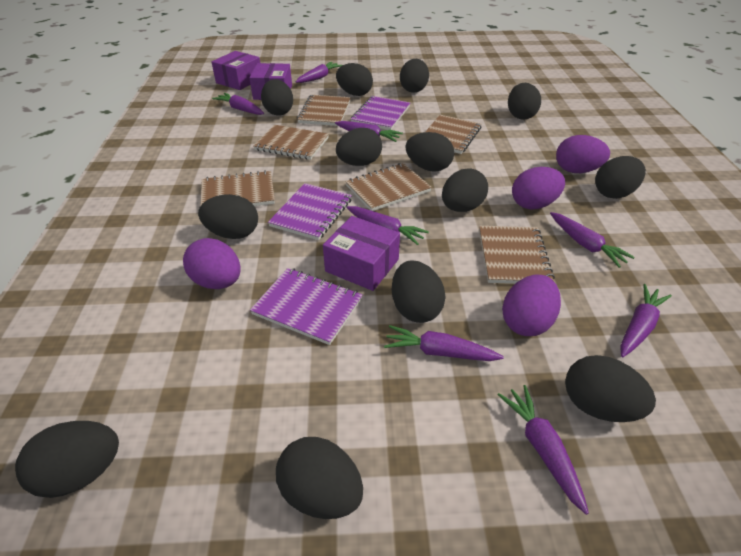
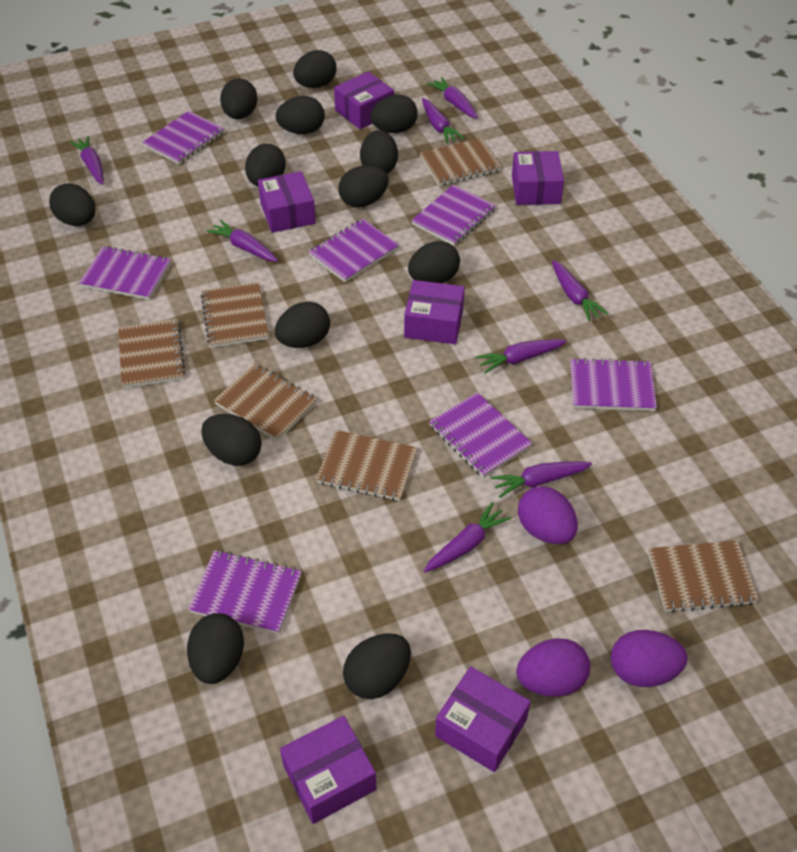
purple box: 3 -> 6
purple egg: 4 -> 3
purple notebook: 3 -> 7

